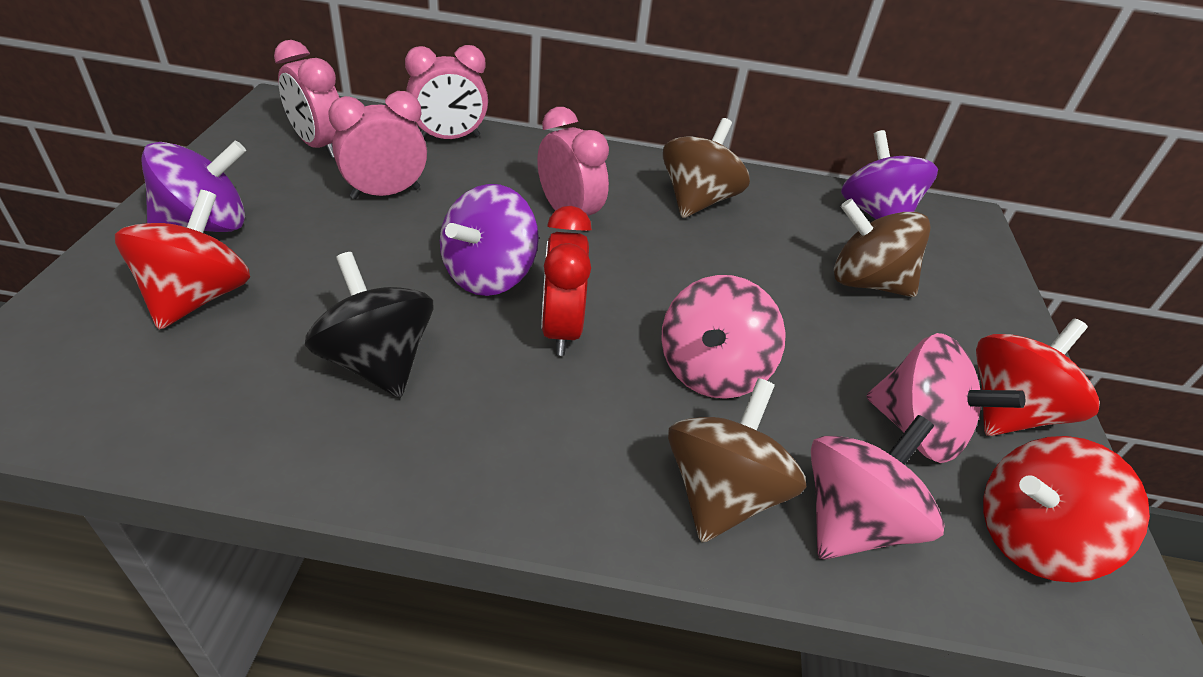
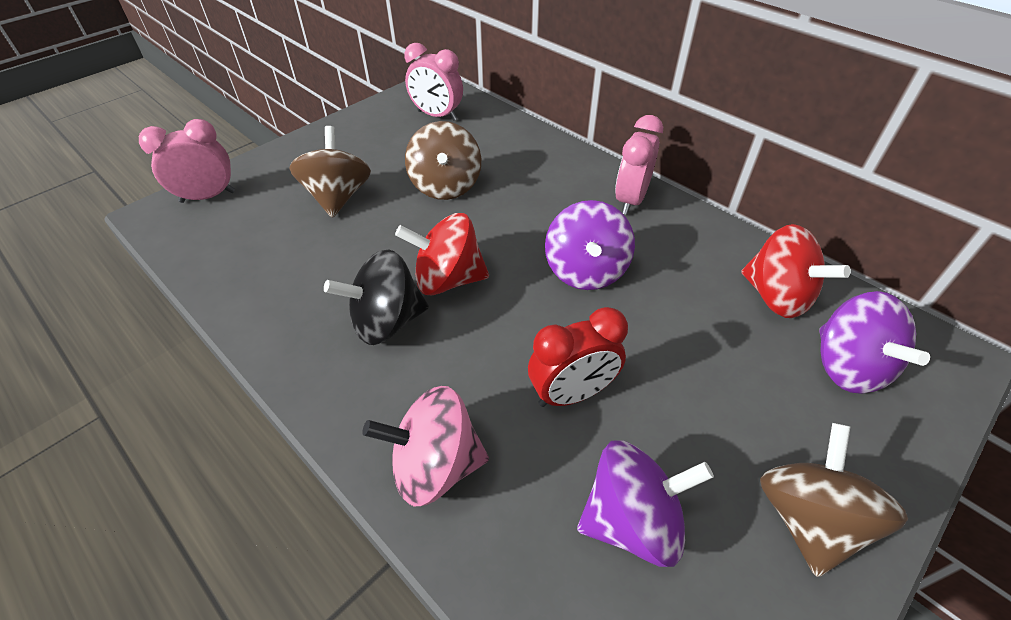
pink clock: 4 -> 3
pink spinning top: 3 -> 1
red spinning top: 3 -> 2

